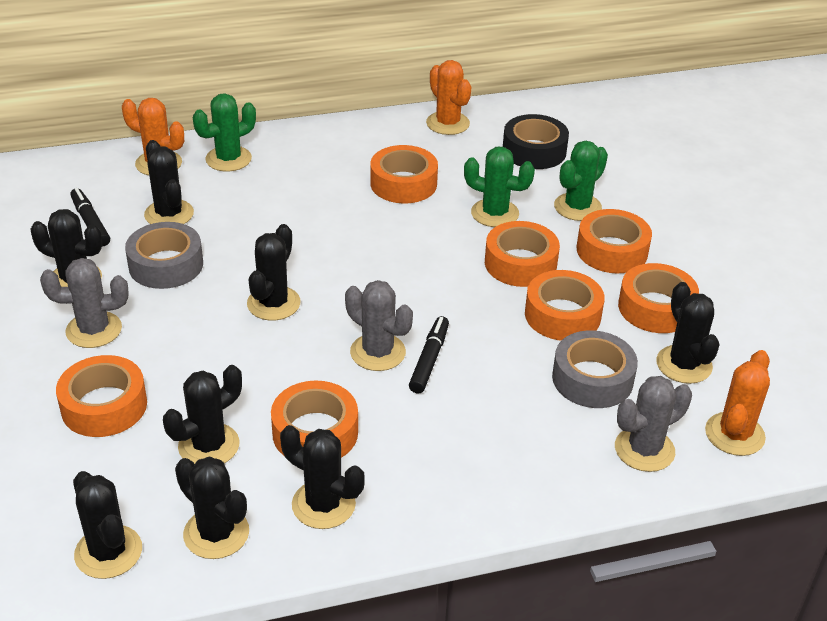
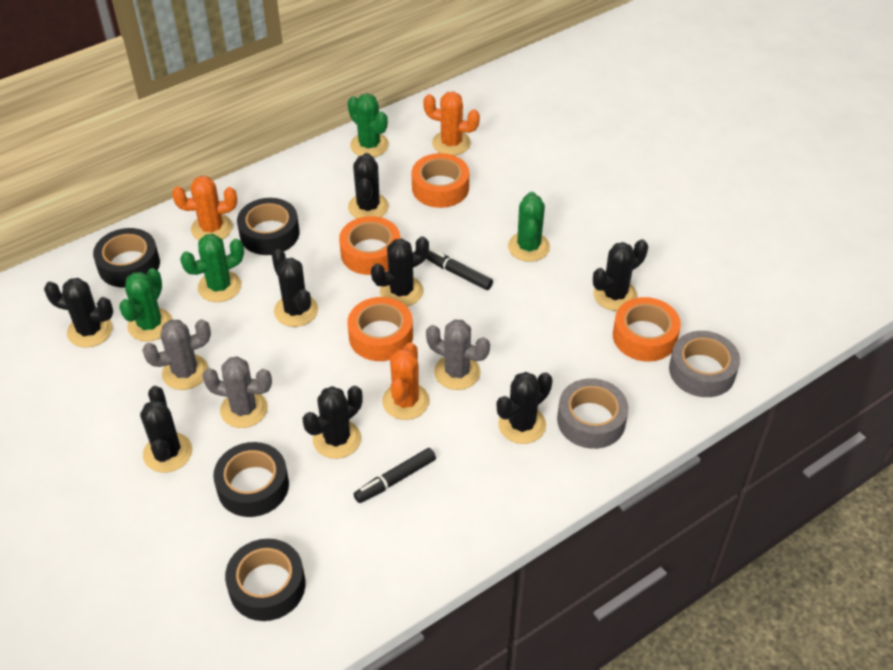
black tape: 1 -> 4
green cactus: 3 -> 4
orange tape: 7 -> 4

